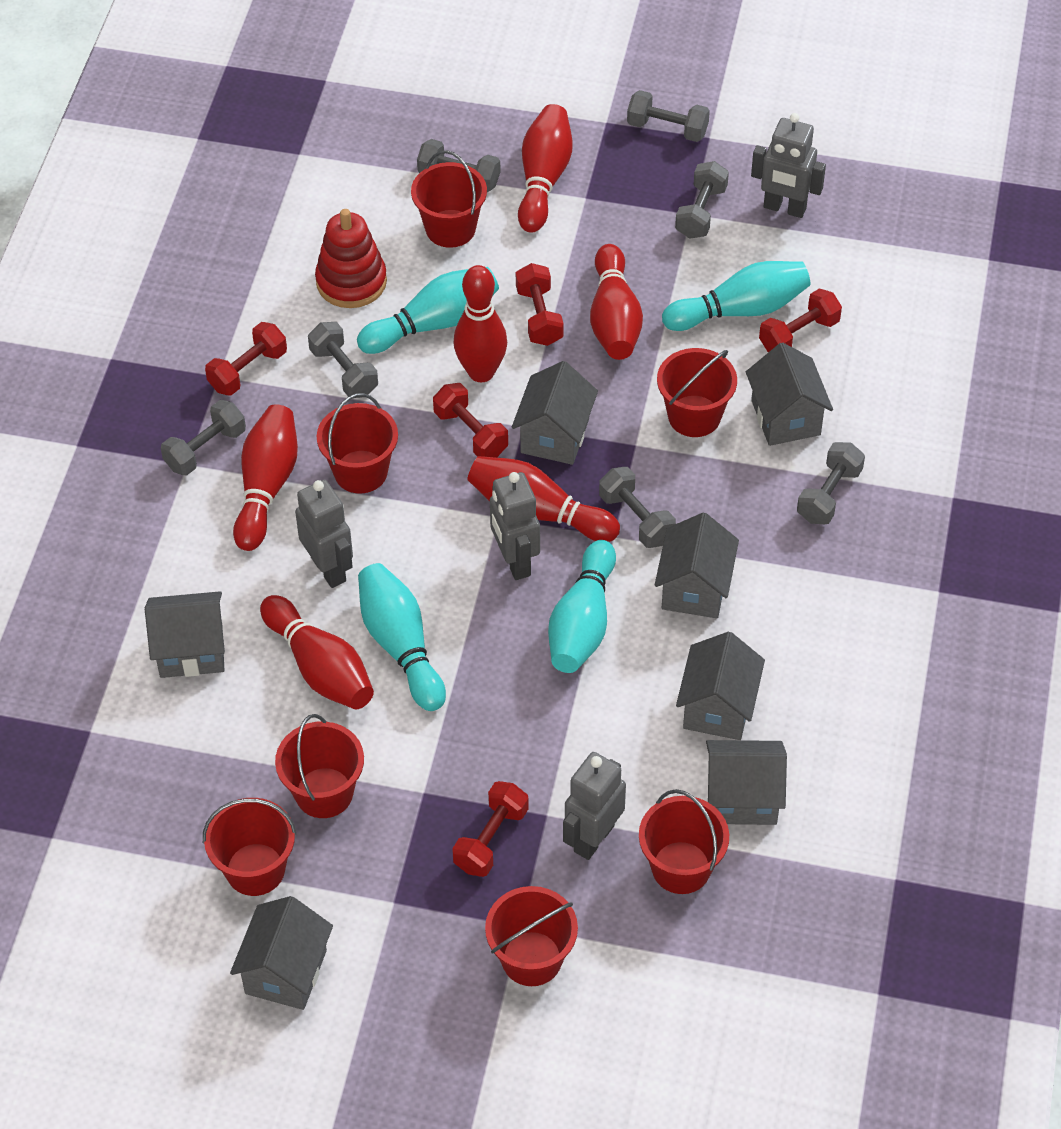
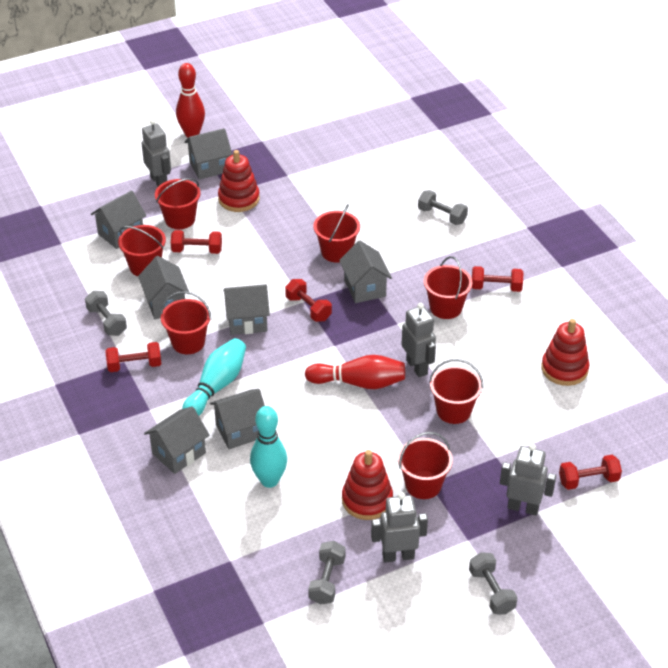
grey dumbbell: 7 -> 4
red bowling pin: 6 -> 2
red stacking toy: 1 -> 3
turquoise bowling pin: 4 -> 2

